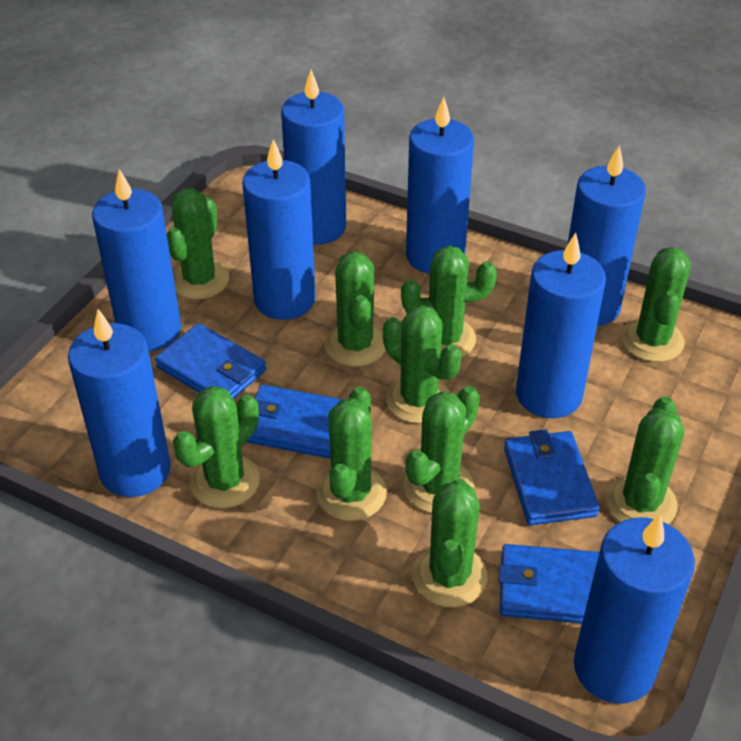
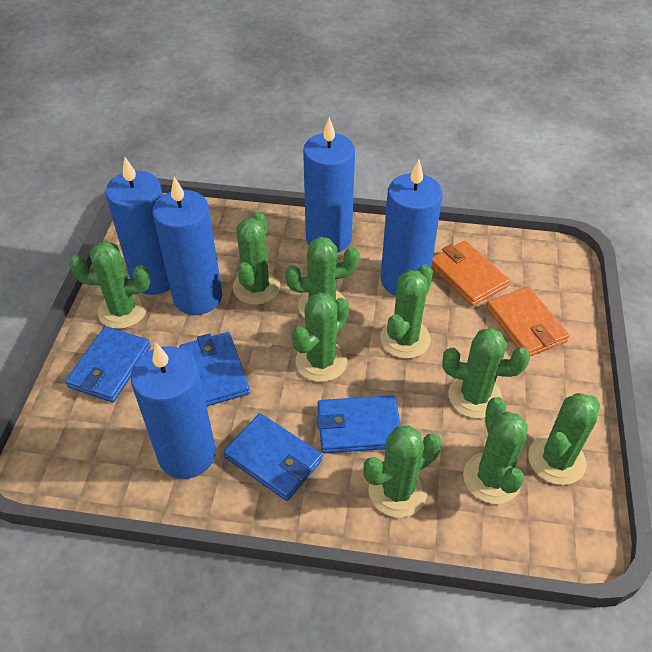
blue candle: 8 -> 5
green cactus: 10 -> 9
orange wallet: 0 -> 2

